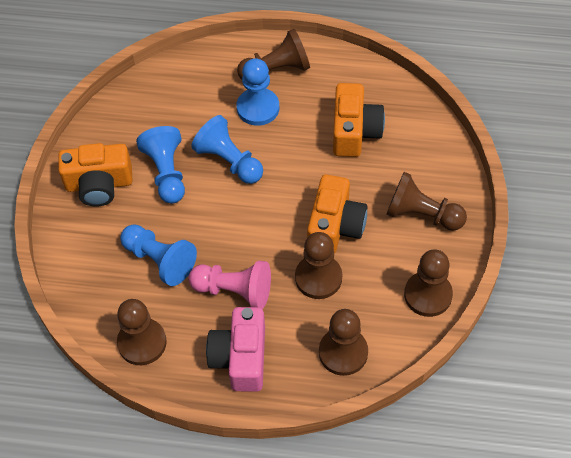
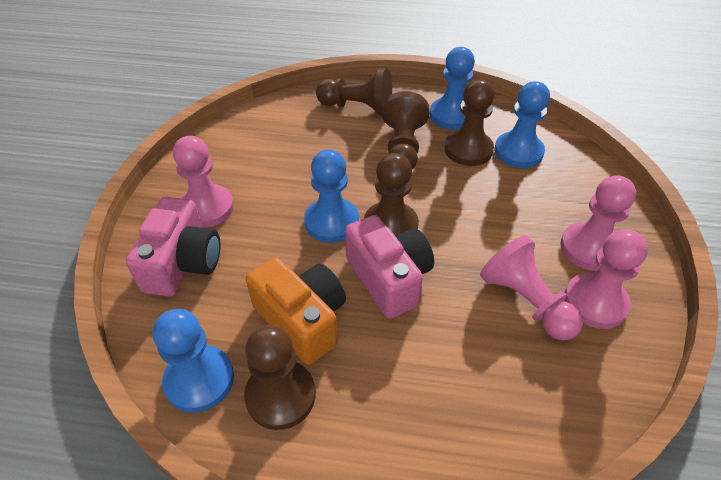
brown pawn: 6 -> 5
orange camera: 3 -> 1
pink camera: 1 -> 2
pink pawn: 1 -> 4

